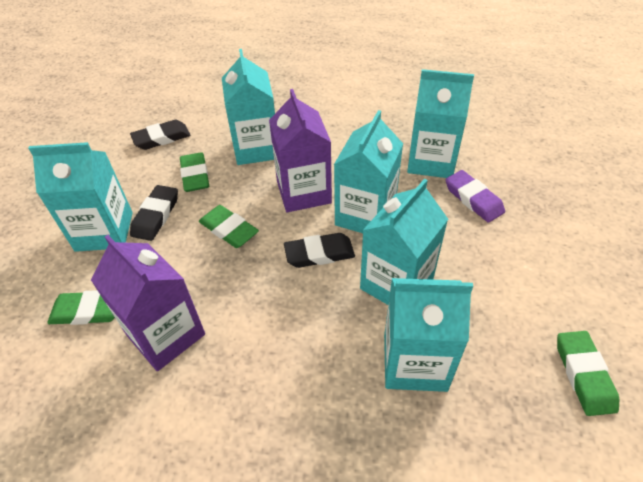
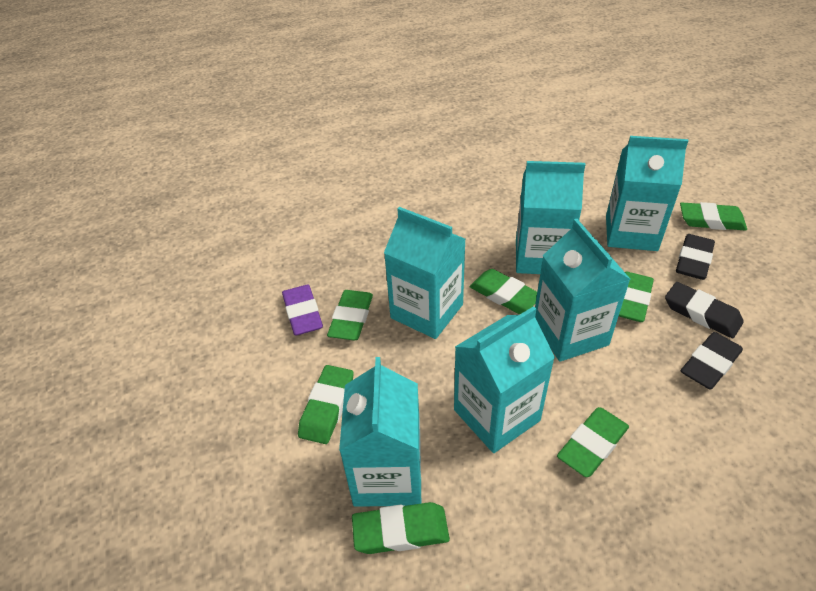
green eraser: 4 -> 7
purple carton: 2 -> 0

